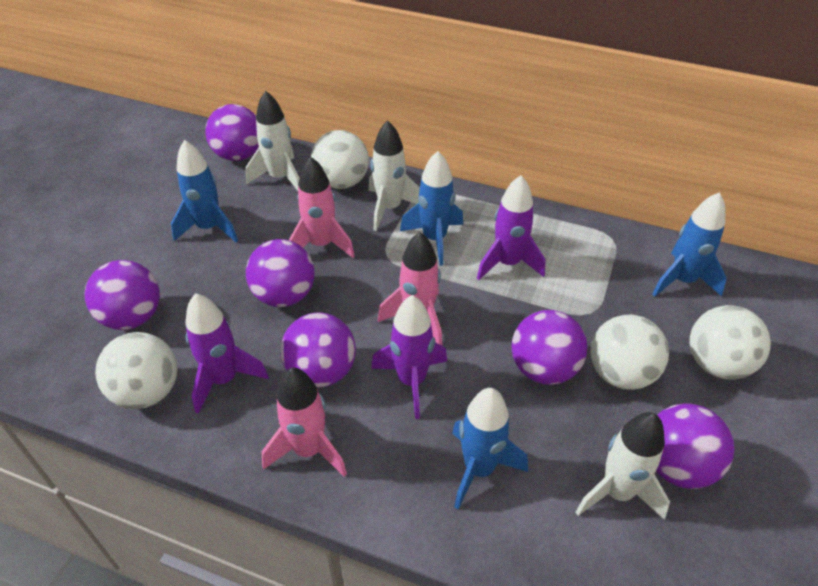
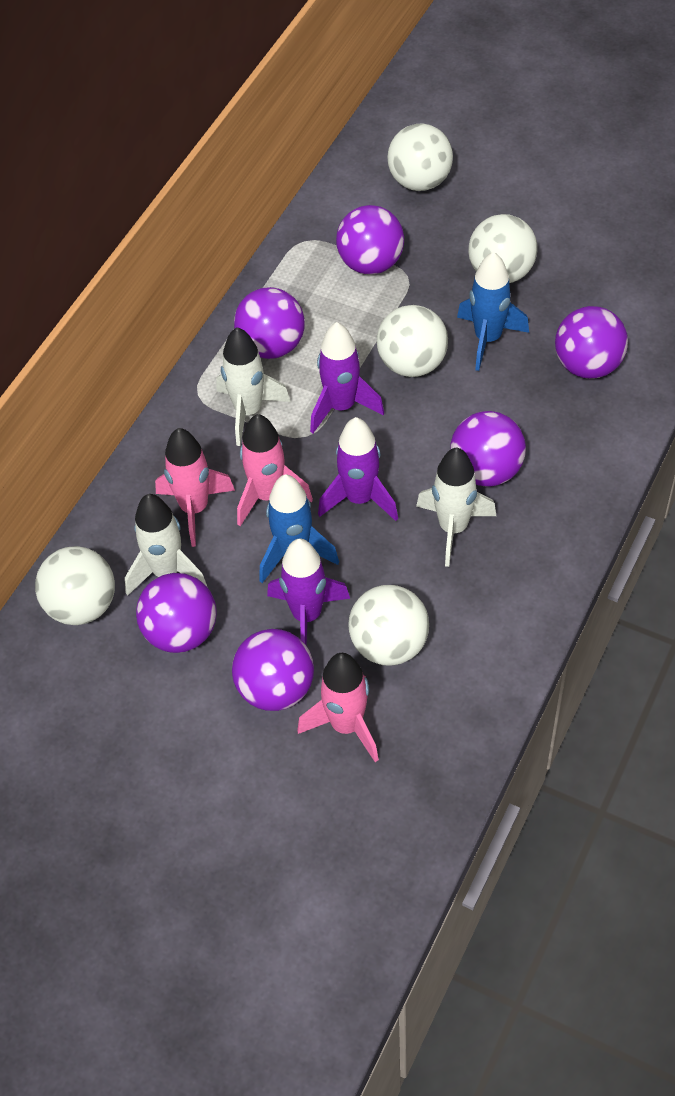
blue rocket: 4 -> 2
white ball: 4 -> 5

